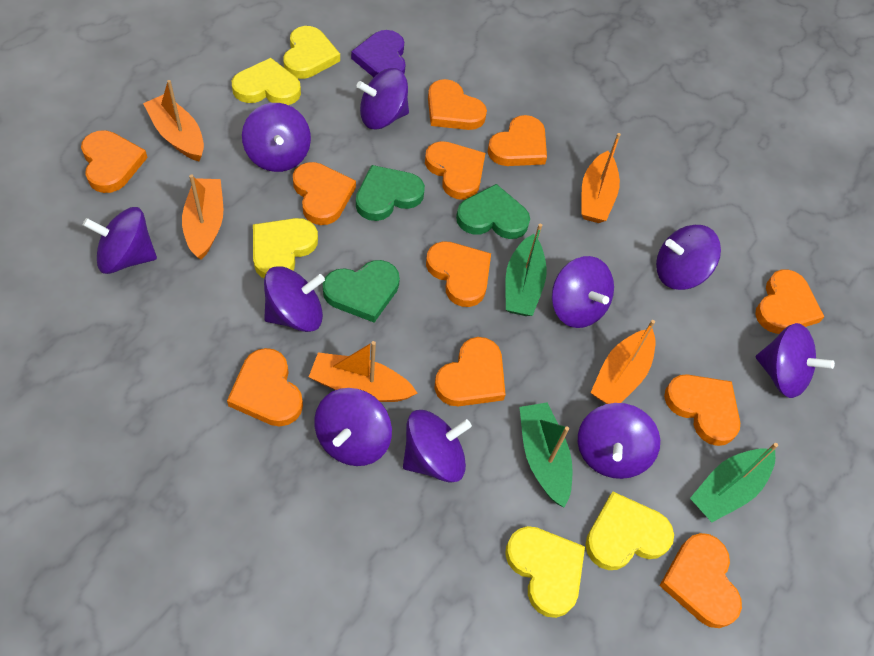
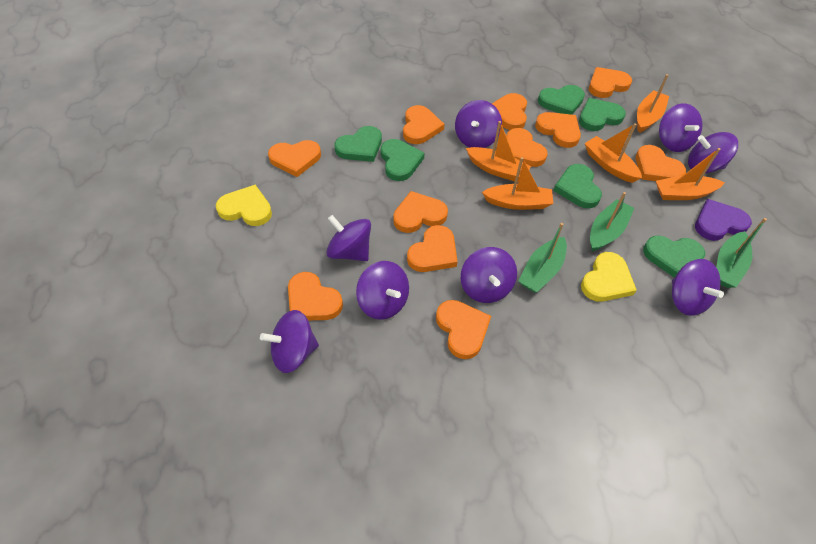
green heart: 3 -> 6
purple spinning top: 10 -> 8
yellow heart: 5 -> 2

